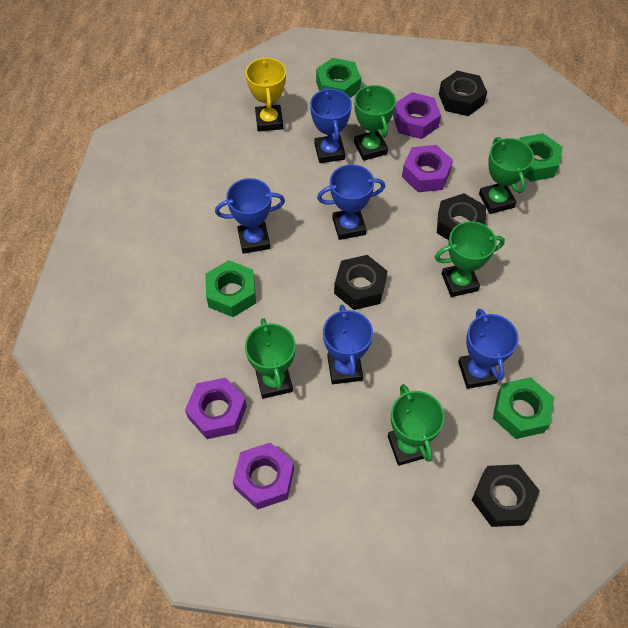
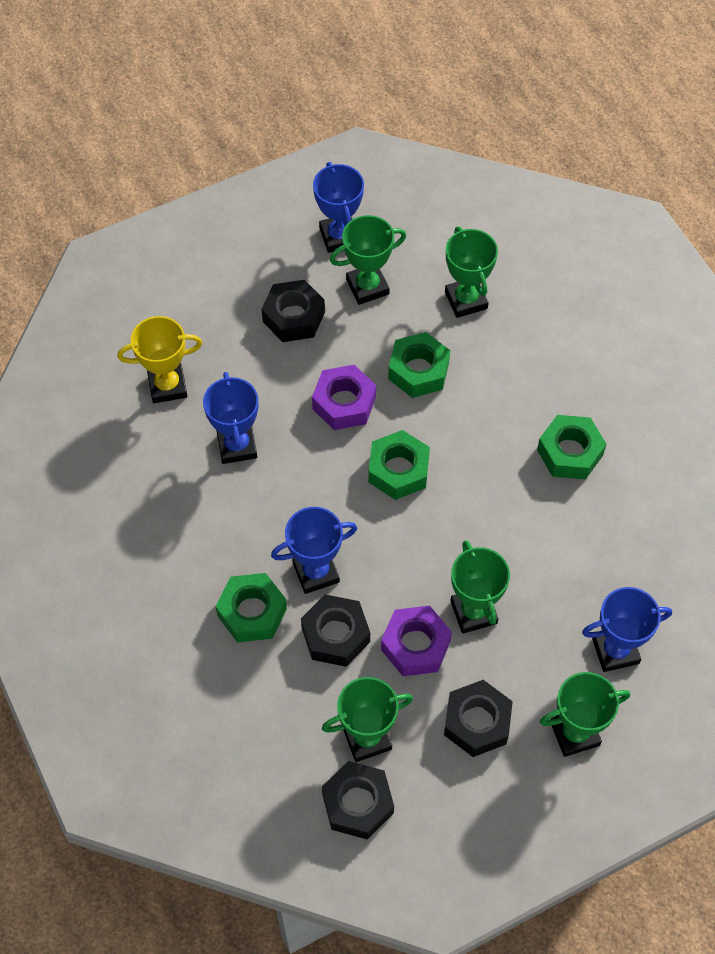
blue trophy: 5 -> 4
purple nut: 4 -> 2

